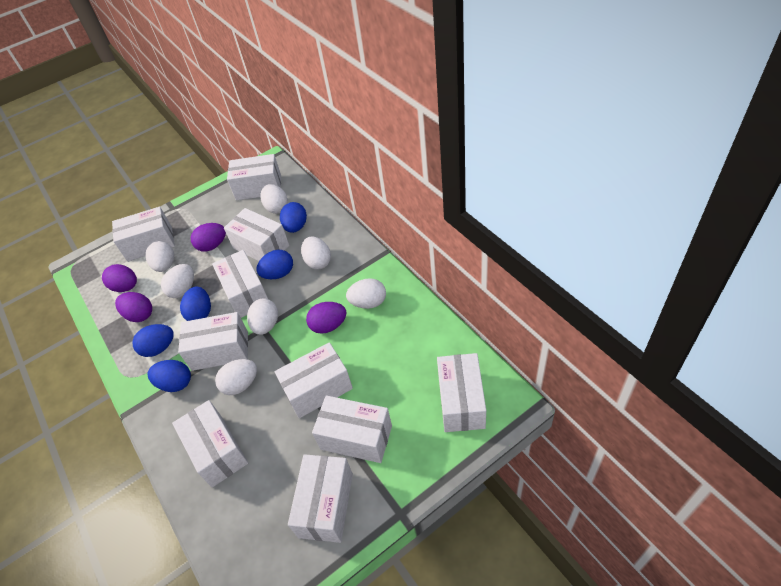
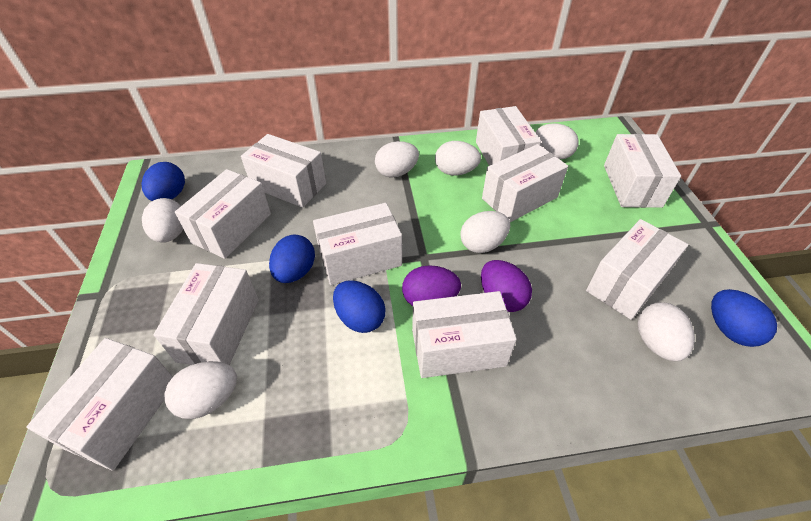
blue egg: 5 -> 4
purple egg: 4 -> 2

